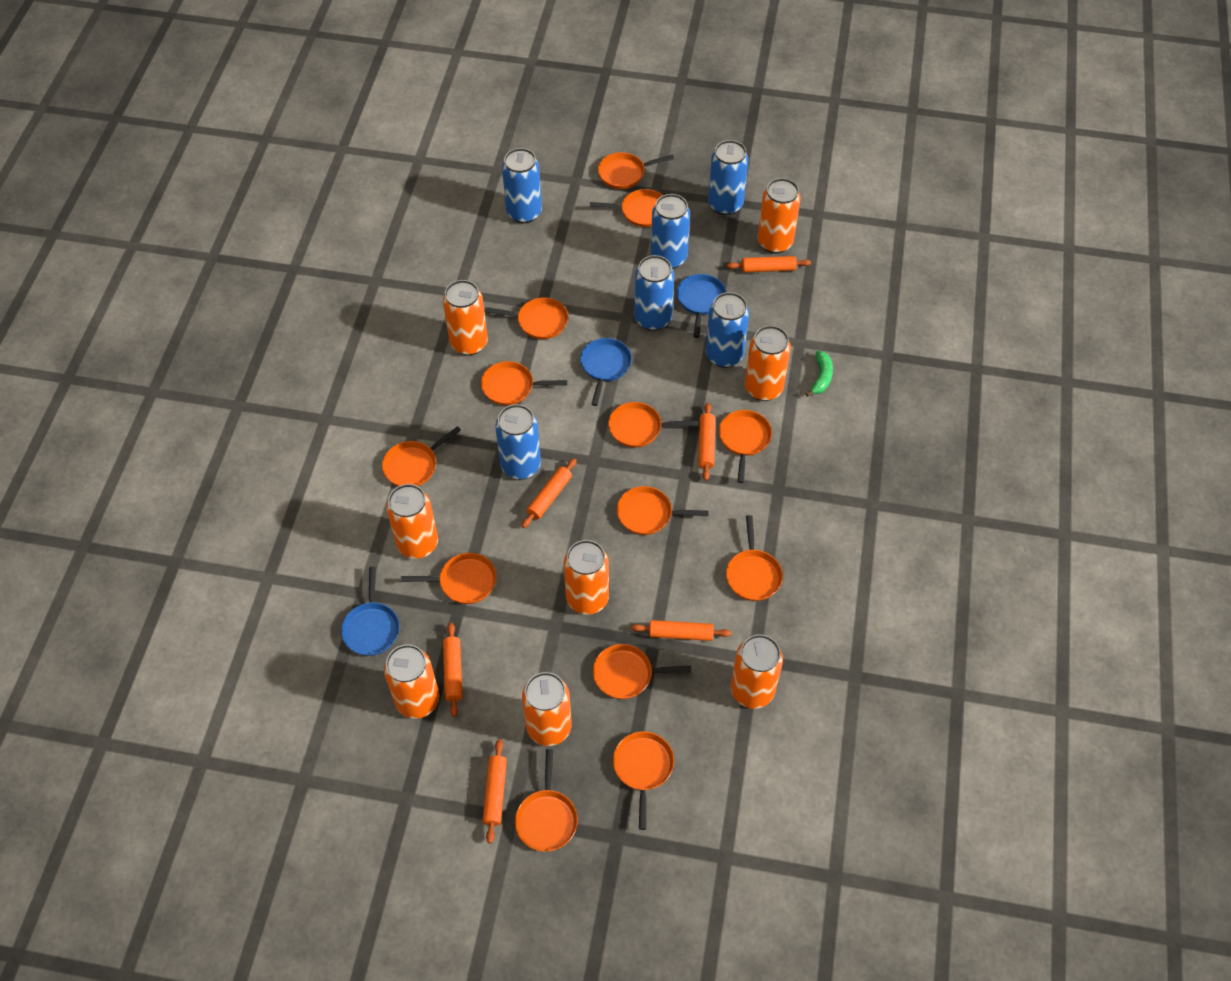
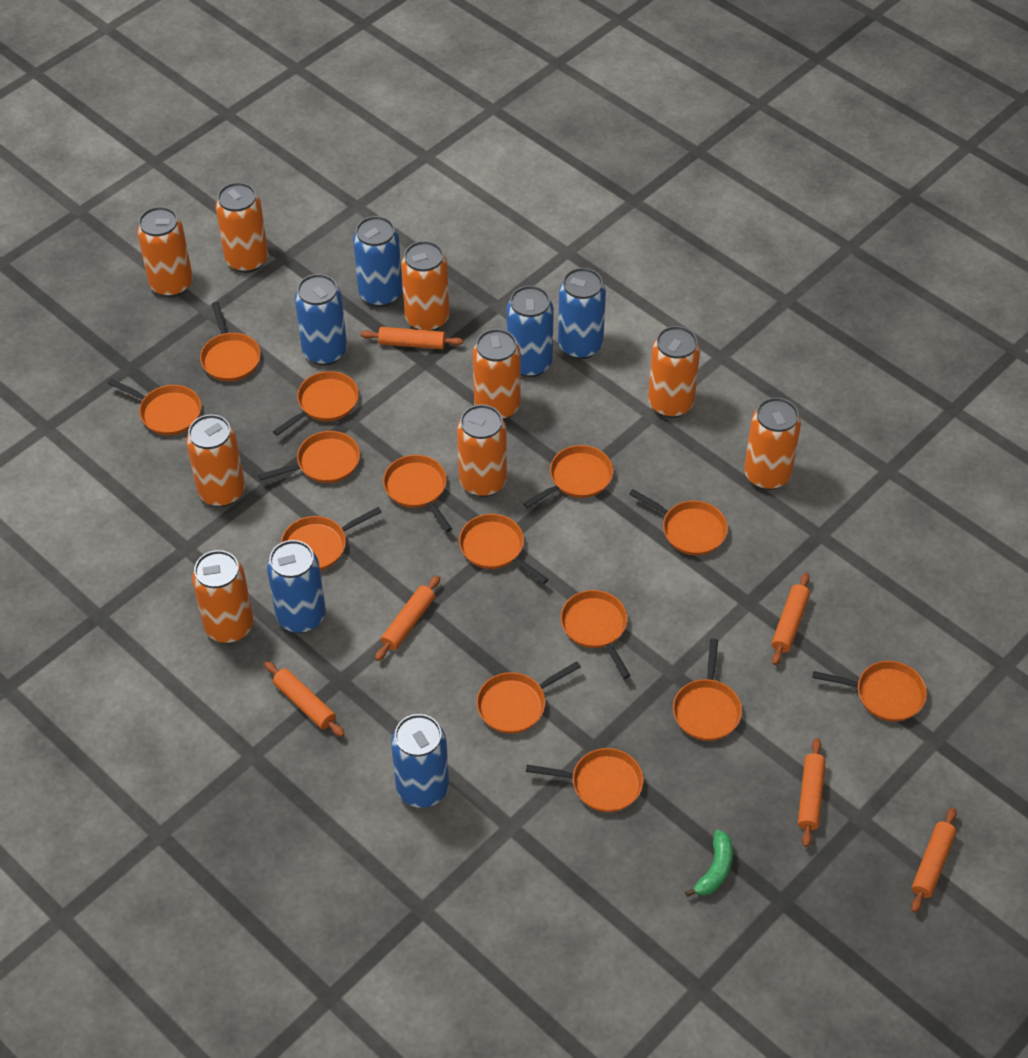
blue pan: 3 -> 0
orange can: 8 -> 9
orange pan: 13 -> 14

